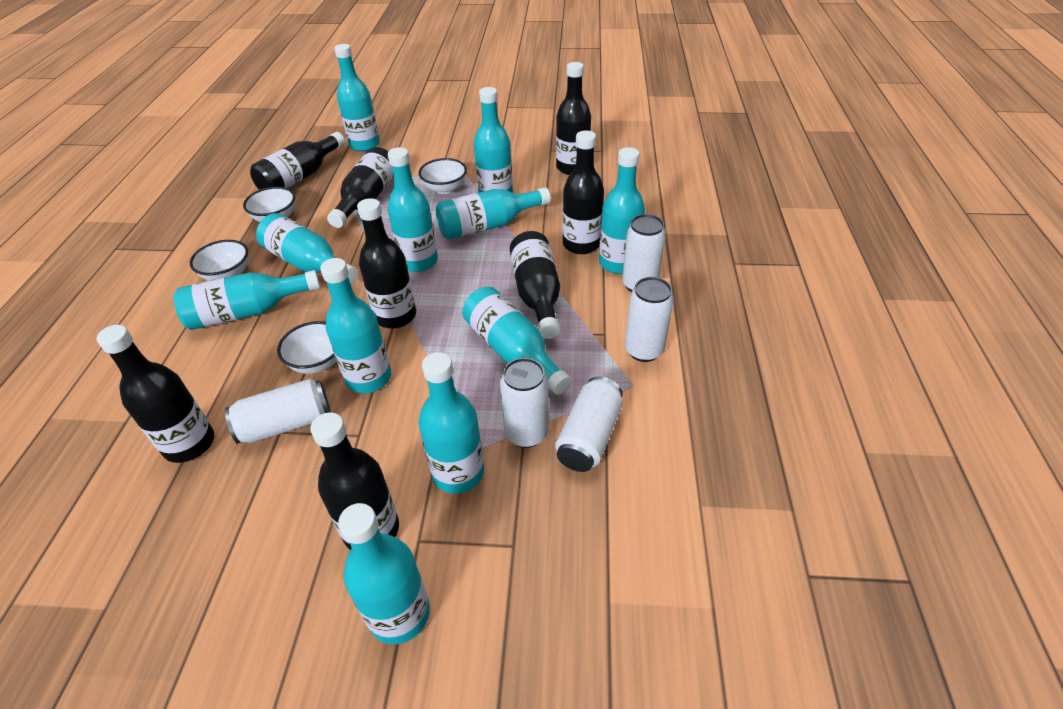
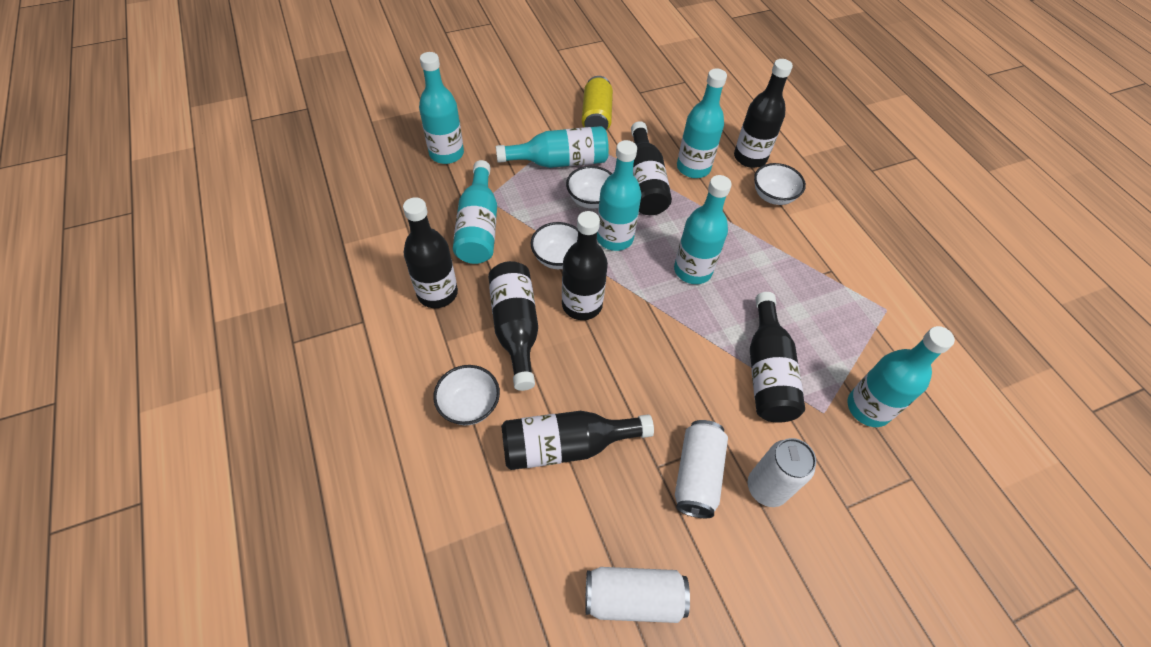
black bottle: 8 -> 7
turquoise bottle: 11 -> 7
white can: 5 -> 3
yellow can: 0 -> 1

